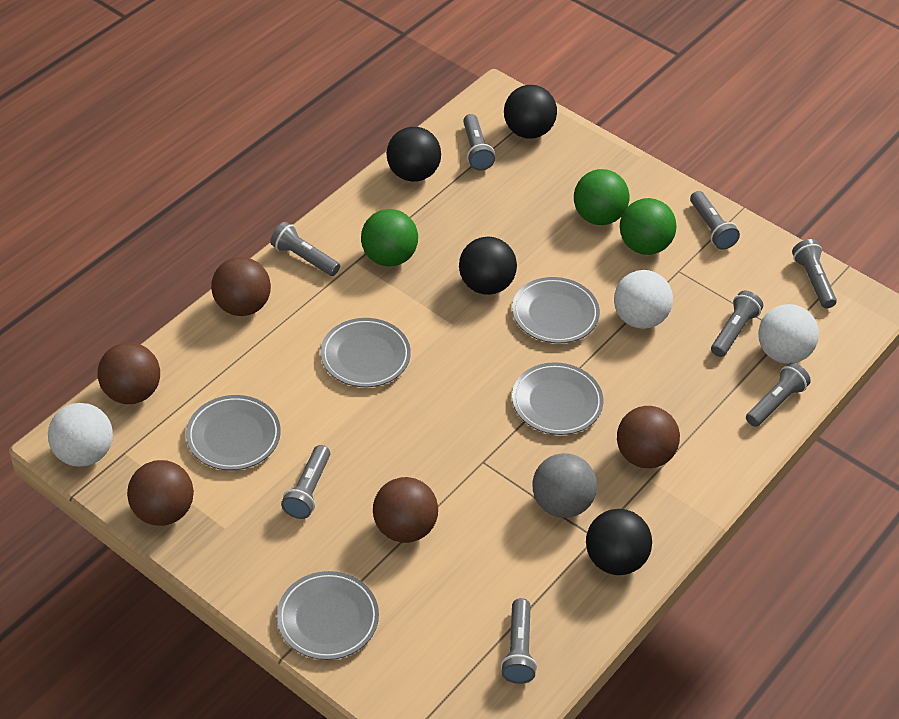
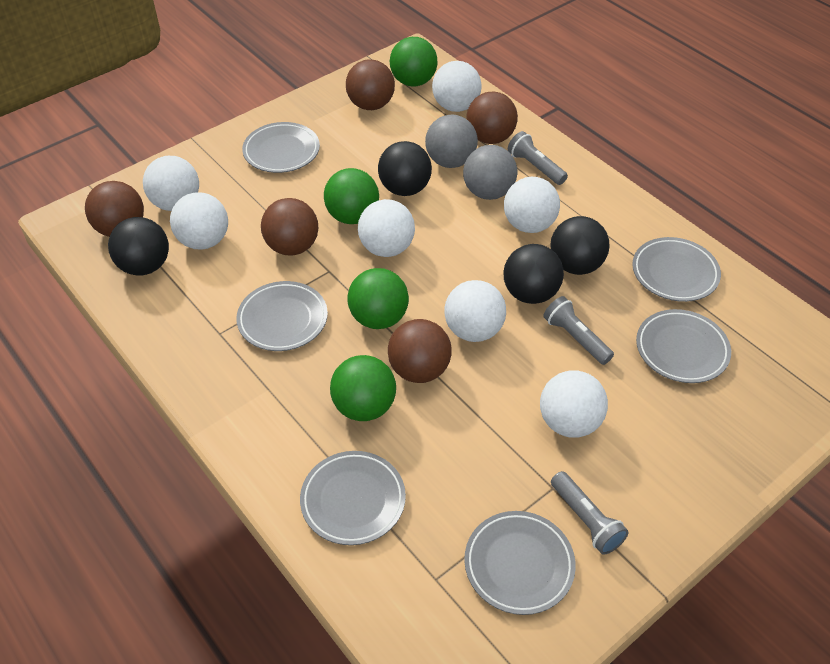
green ball: 3 -> 4
grey ball: 1 -> 2
grey flashlight: 8 -> 3
grey plate: 5 -> 6
white ball: 3 -> 7

